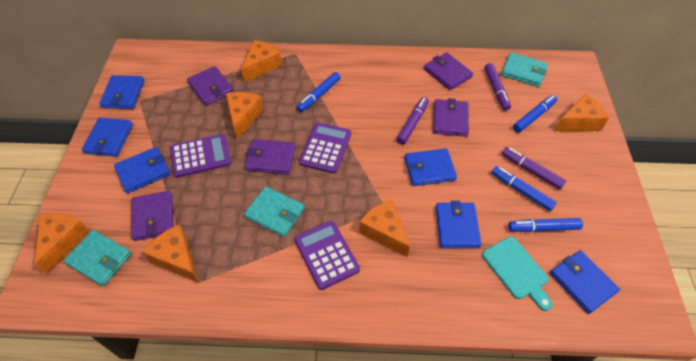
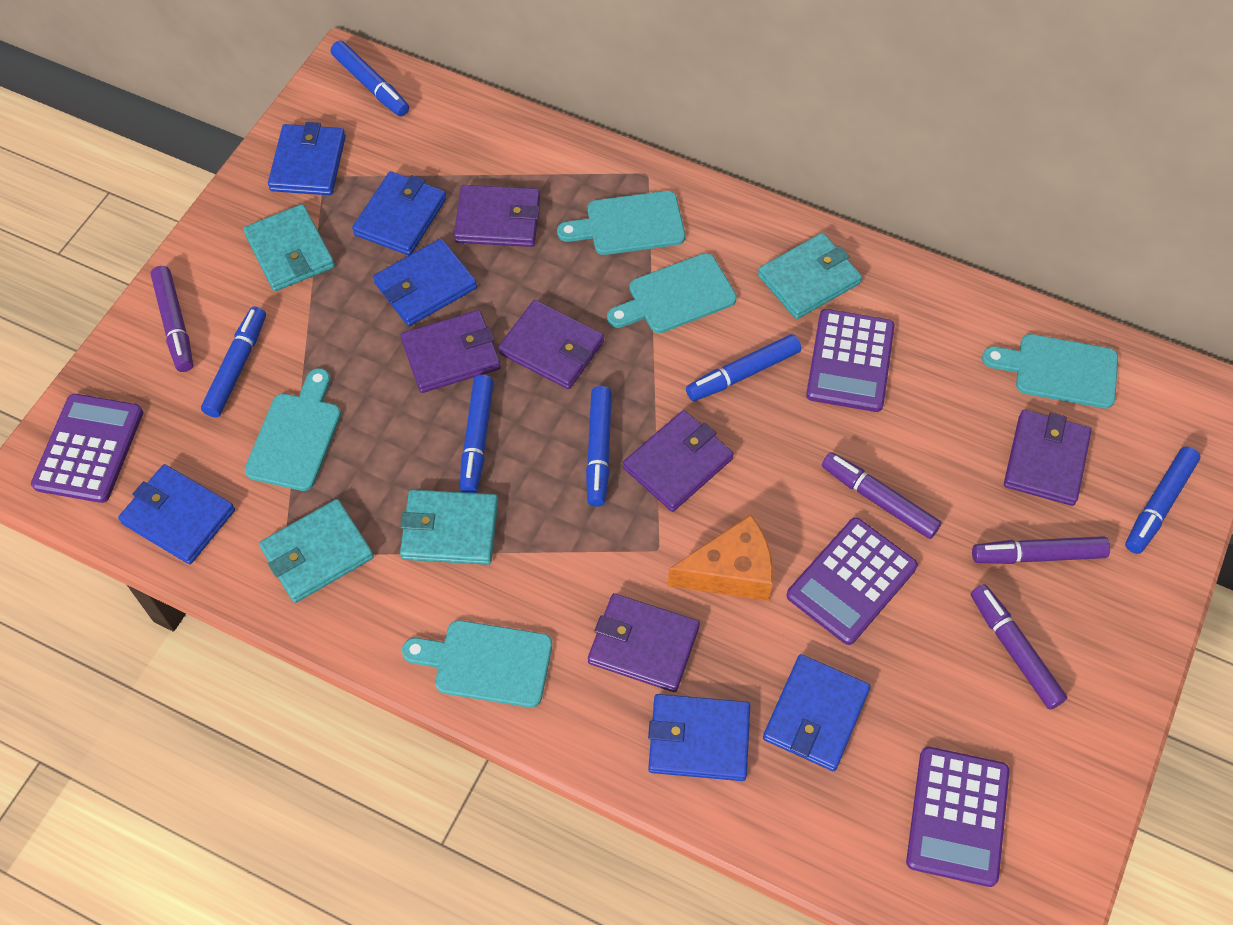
blue marker: 4 -> 6
orange cheese: 6 -> 1
purple calculator: 3 -> 4
purple marker: 3 -> 4
purple wallet: 5 -> 6
turquoise cutting board: 1 -> 5
turquoise wallet: 3 -> 4

